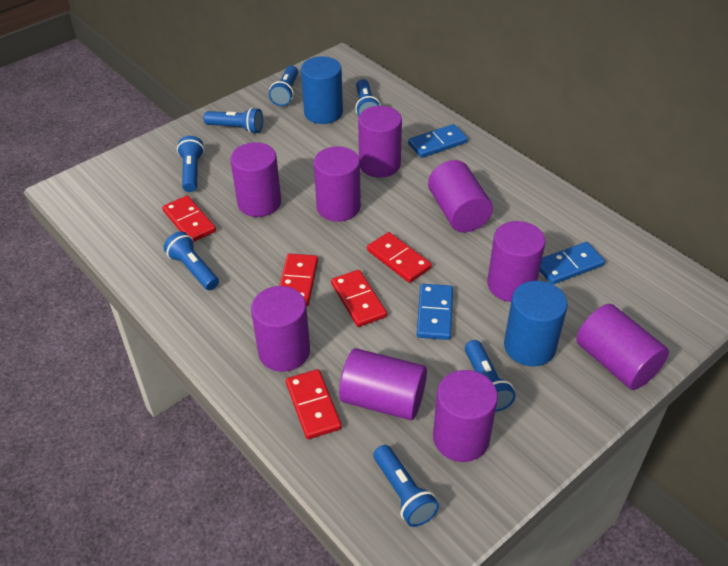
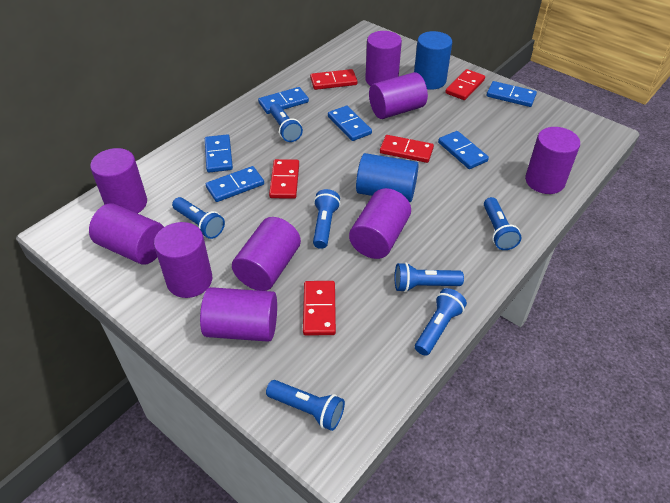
blue domino: 3 -> 6

